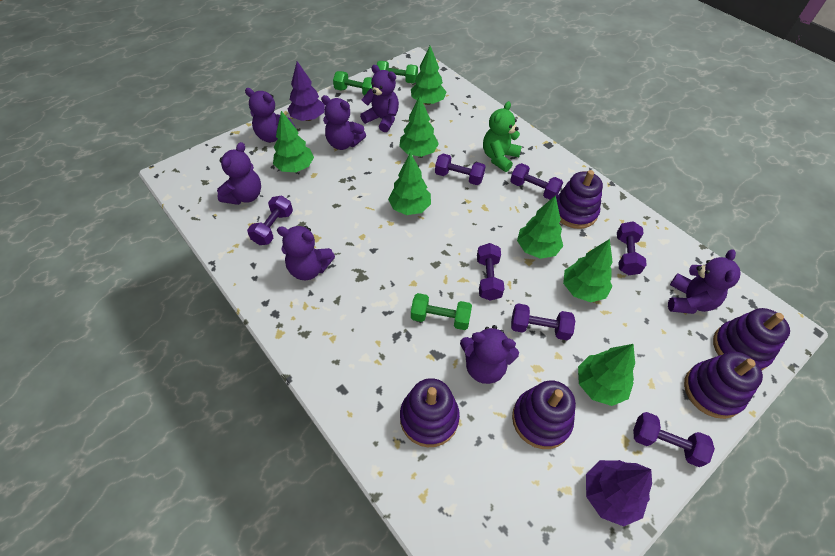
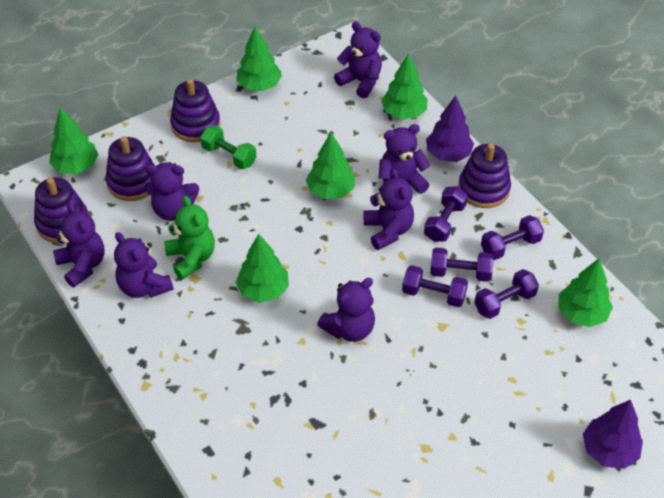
green dumbbell: 3 -> 1
green tree: 7 -> 6
purple dumbbell: 7 -> 5
purple stacking toy: 5 -> 4

